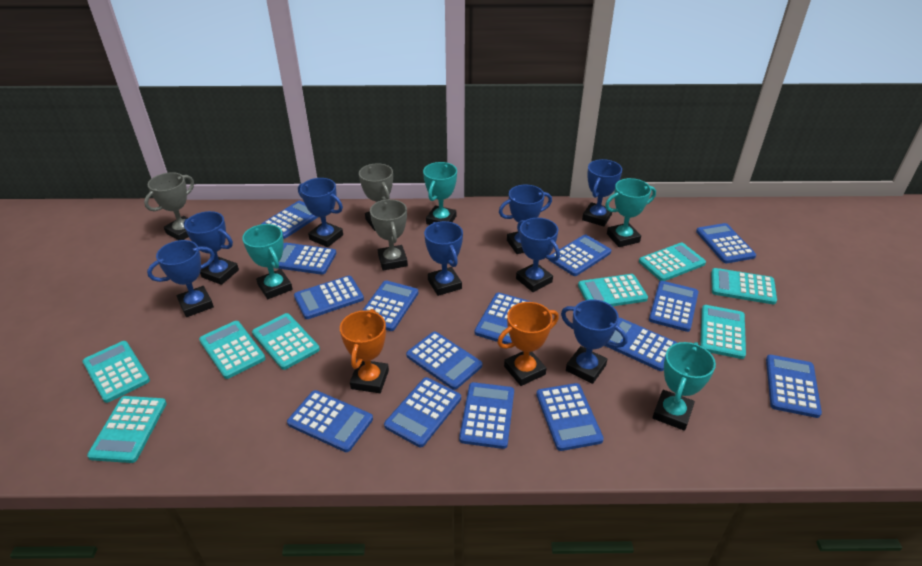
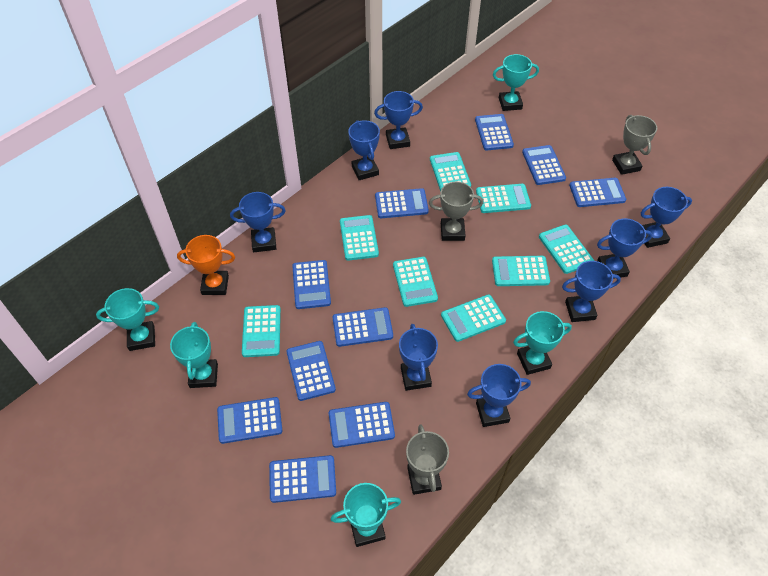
blue calculator: 15 -> 10
orange trophy: 2 -> 1
turquoise trophy: 4 -> 5

